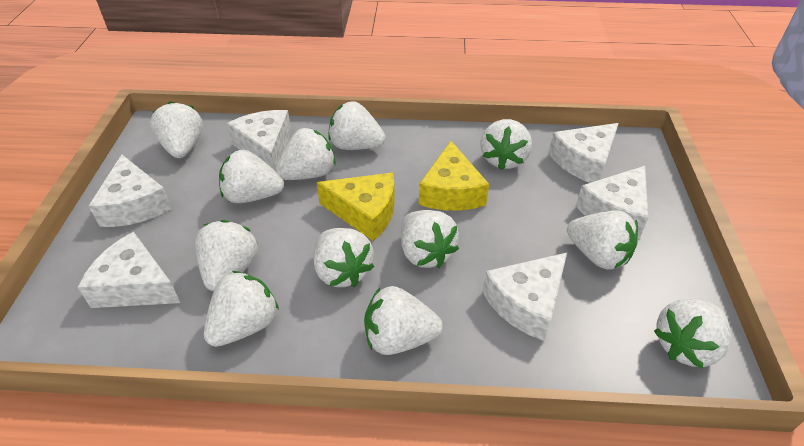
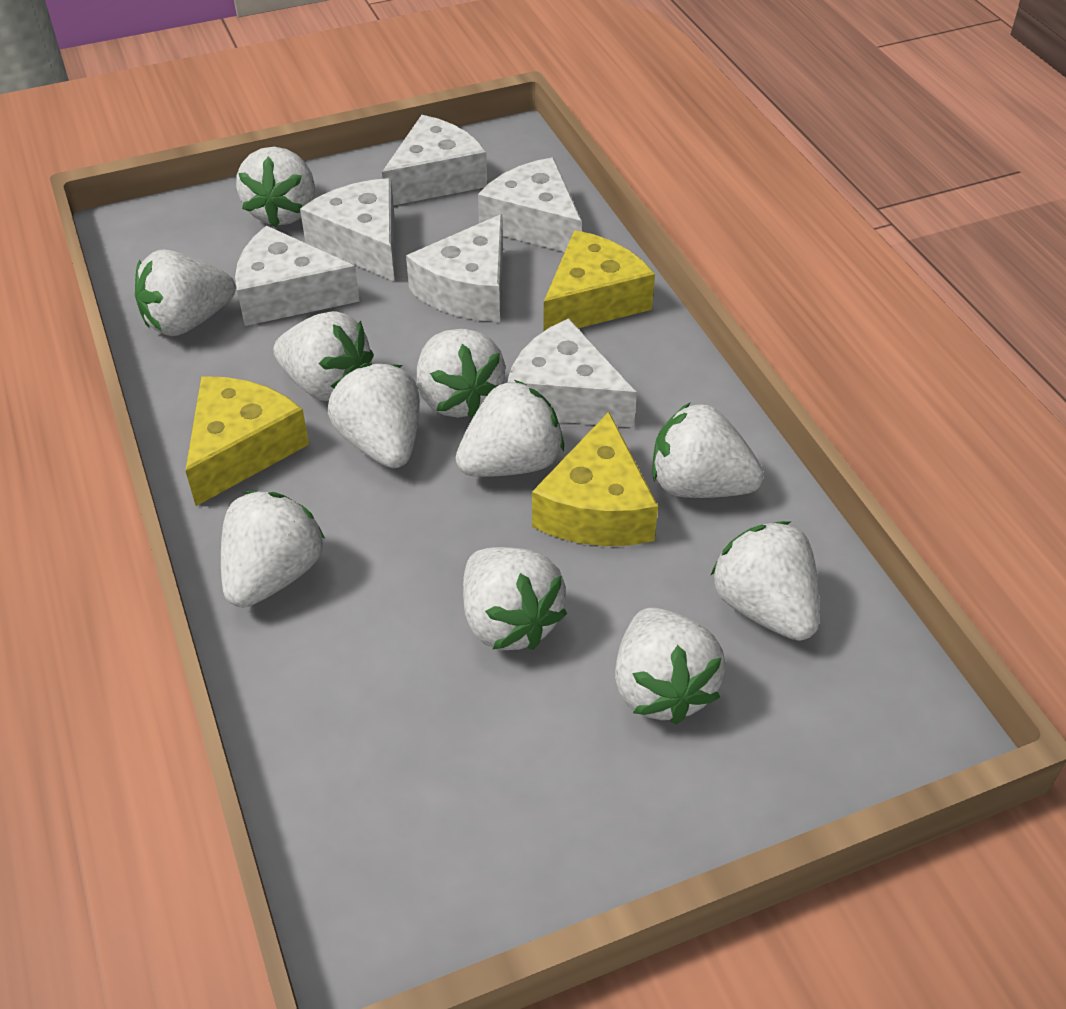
white strawberry: 12 -> 11
yellow cheese: 2 -> 3

